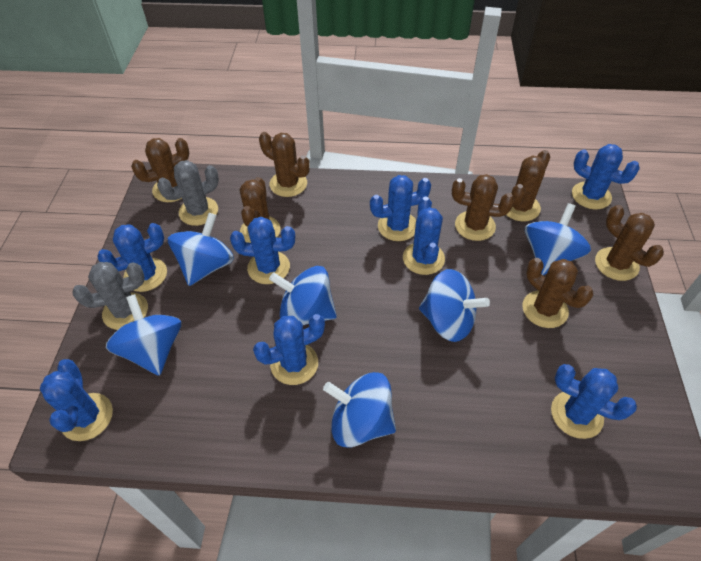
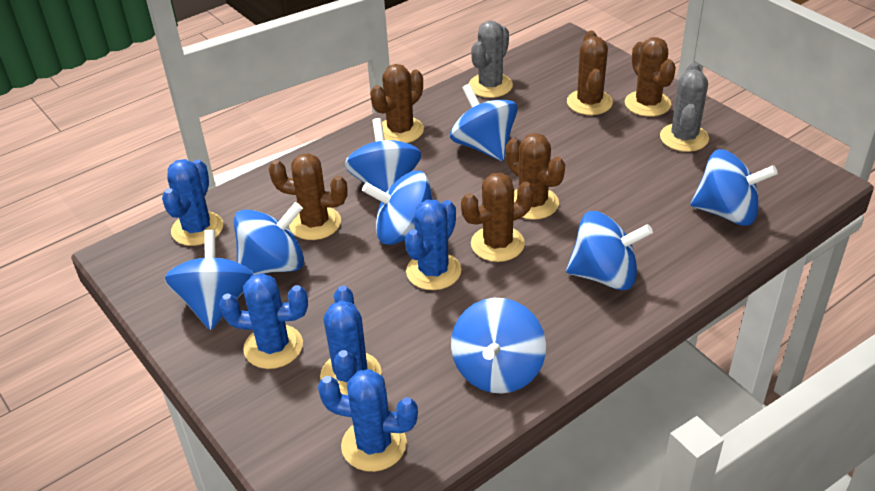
blue cactus: 8 -> 5
blue spinning top: 6 -> 8
brown cactus: 7 -> 6

